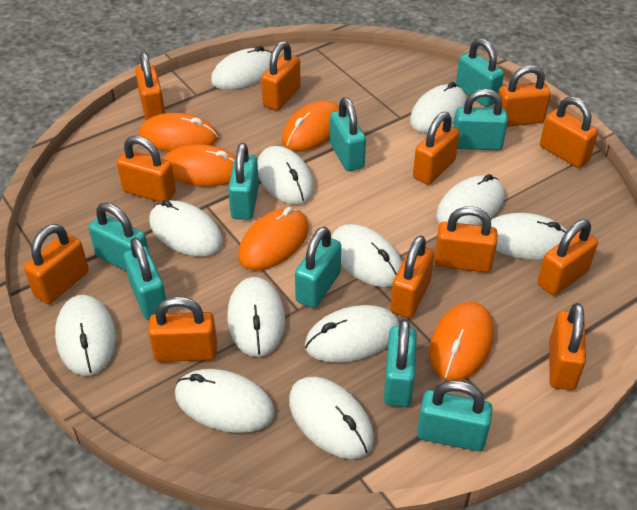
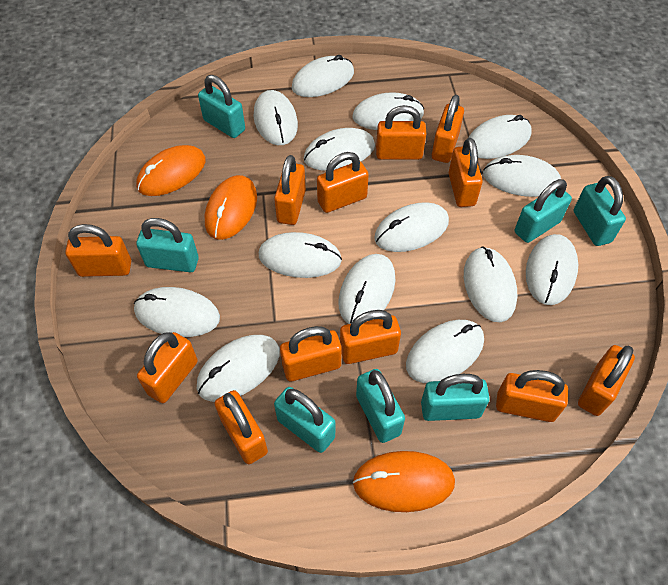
orange mouse: 5 -> 3
turquoise padlock: 9 -> 7
white mouse: 12 -> 14

